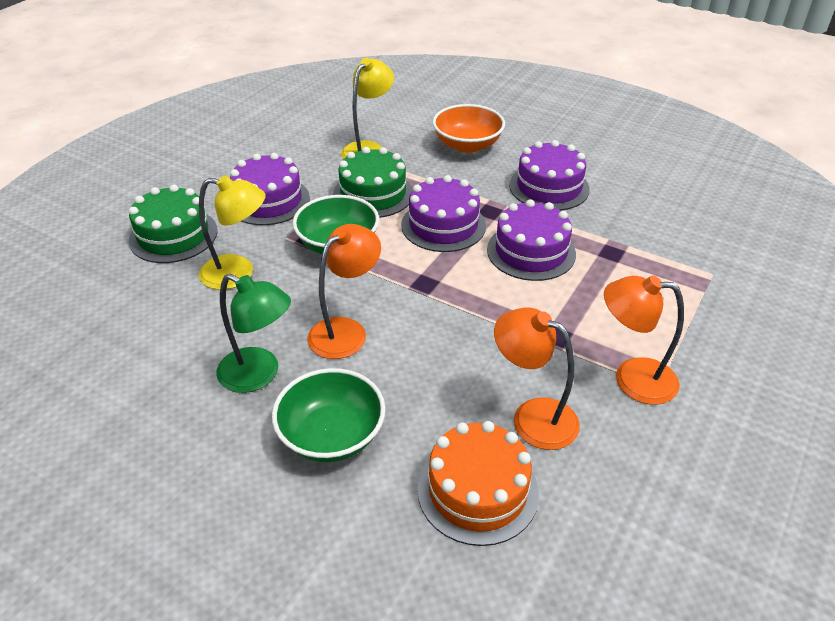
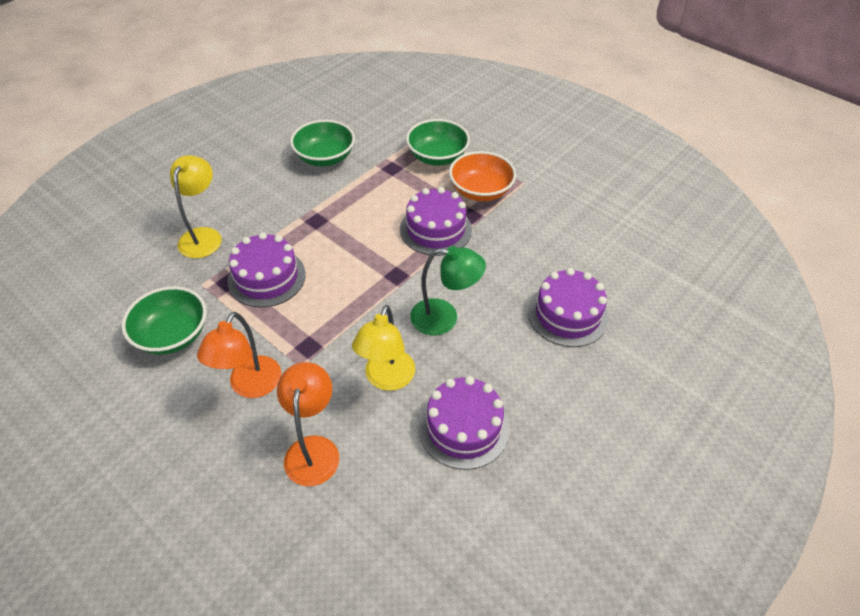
green bowl: 2 -> 3
green cake: 2 -> 0
orange cake: 1 -> 0
orange lamp: 3 -> 2

